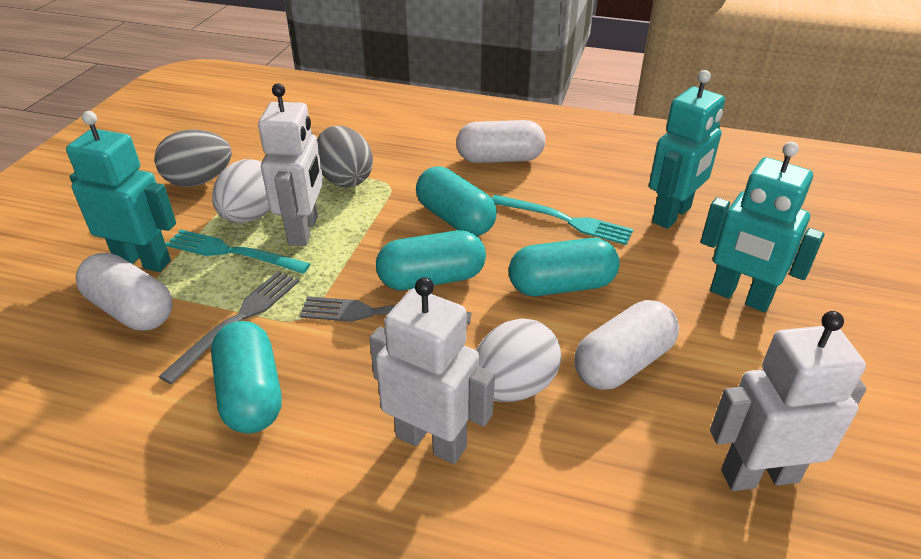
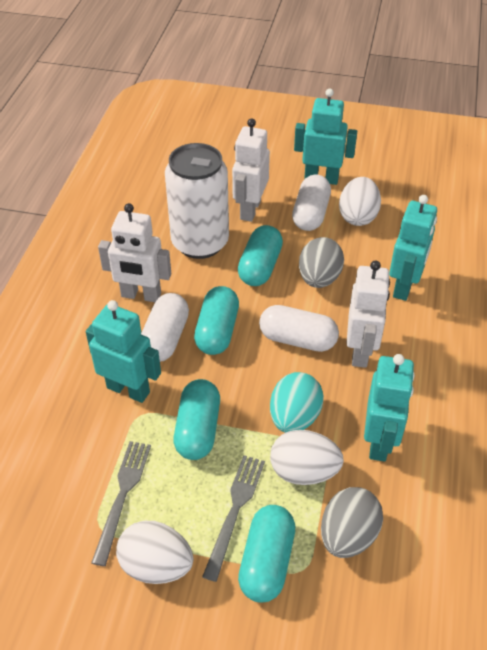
turquoise egg: 0 -> 1
turquoise fork: 2 -> 0
turquoise robot: 3 -> 4
white can: 0 -> 1
white egg: 2 -> 3

